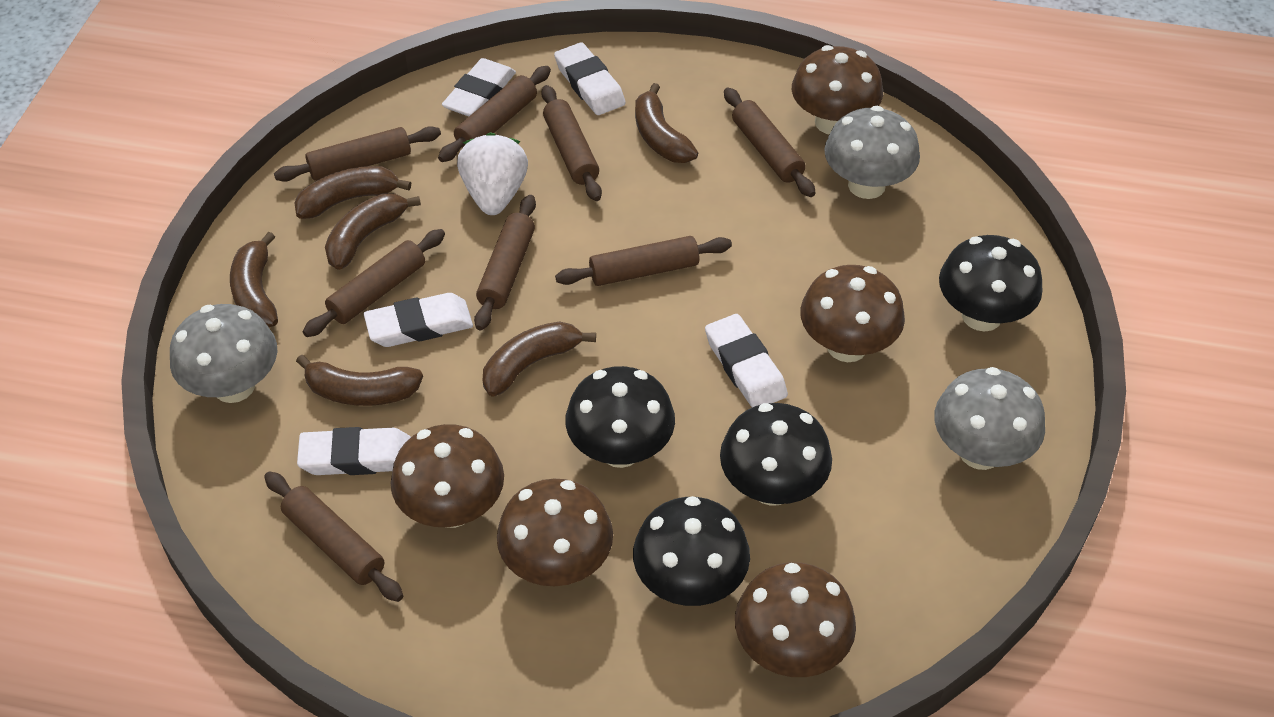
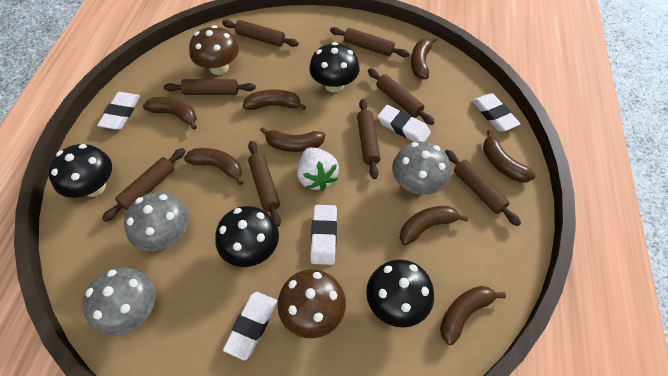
brown banana: 6 -> 8
brown mushroom: 5 -> 2

